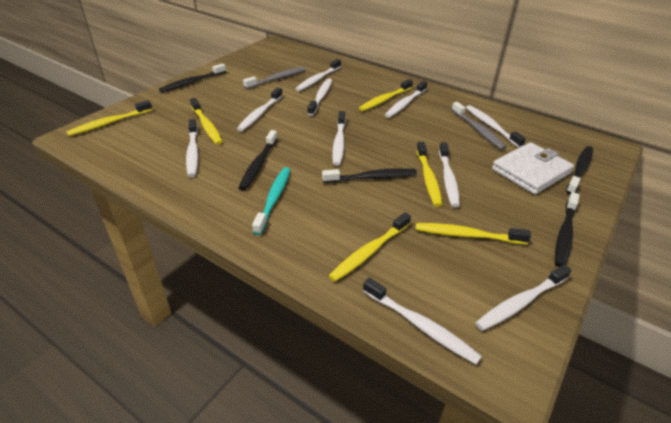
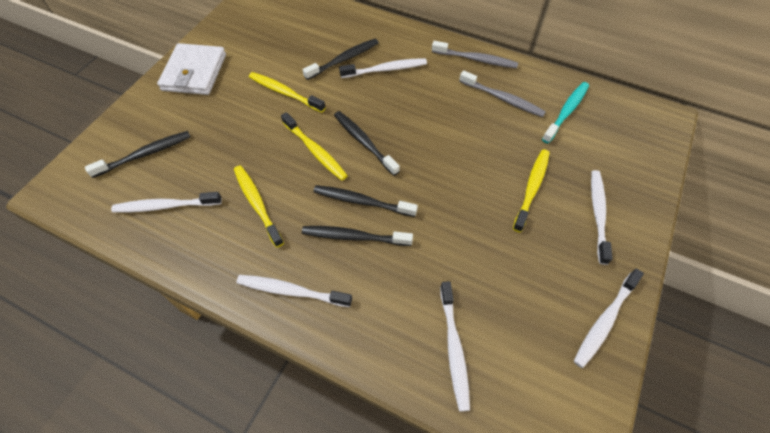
white toothbrush: 10 -> 6
yellow toothbrush: 6 -> 4

